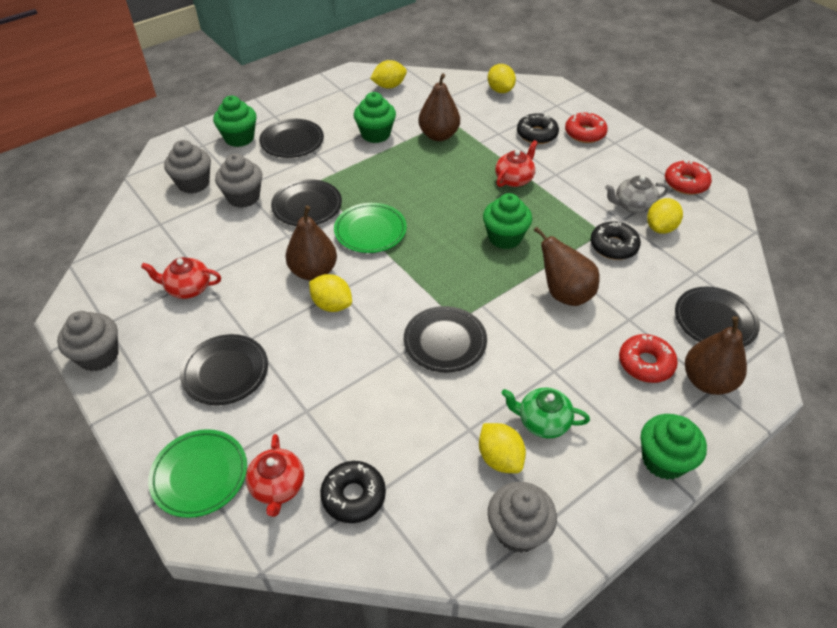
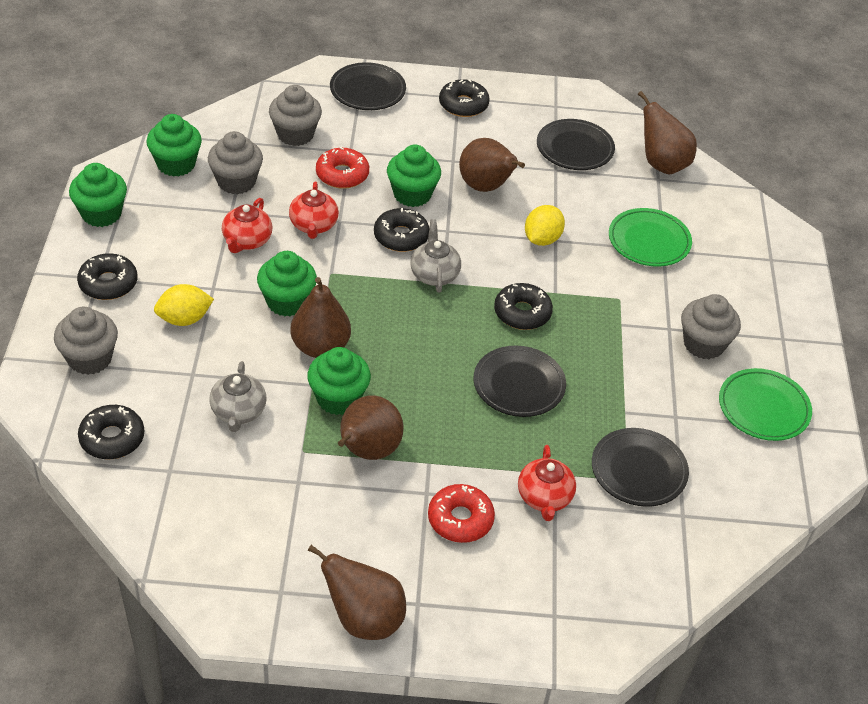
black donut: 3 -> 5
black plate: 5 -> 4
brown pear: 4 -> 5
green cupcake: 4 -> 5
green teapot: 1 -> 0
grey teapot: 1 -> 2
red donut: 3 -> 2
yellow lemon: 5 -> 2

